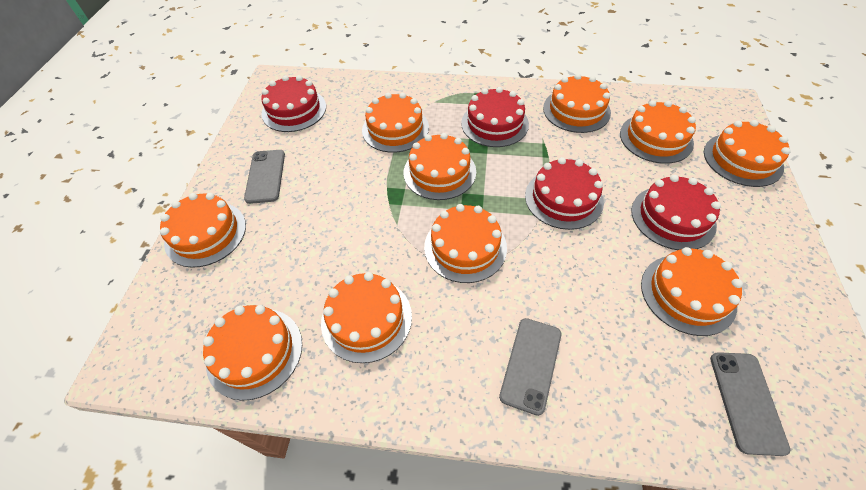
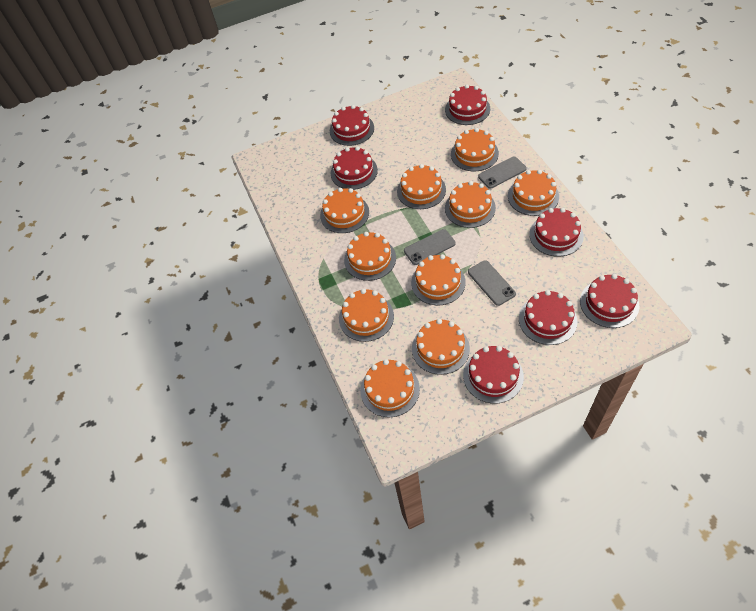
red cake: 4 -> 7

